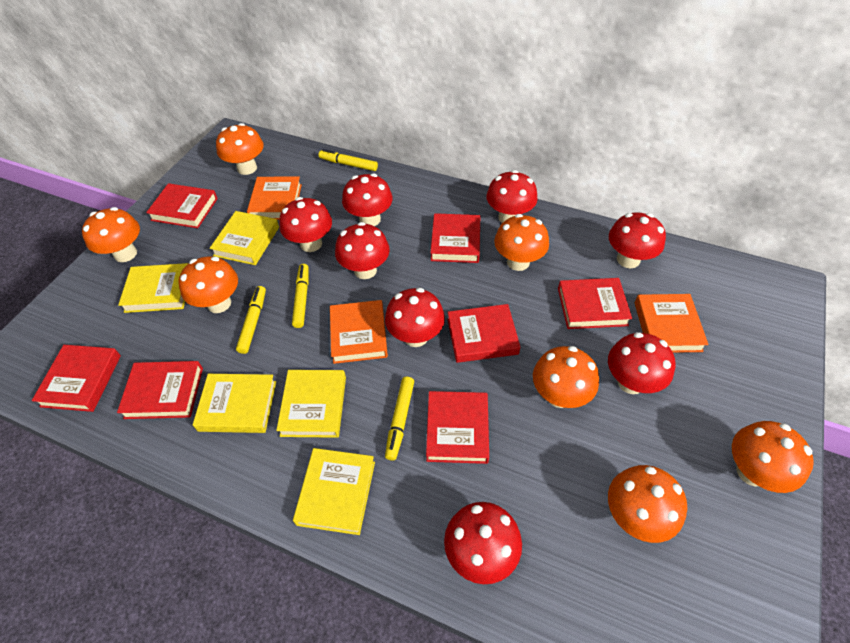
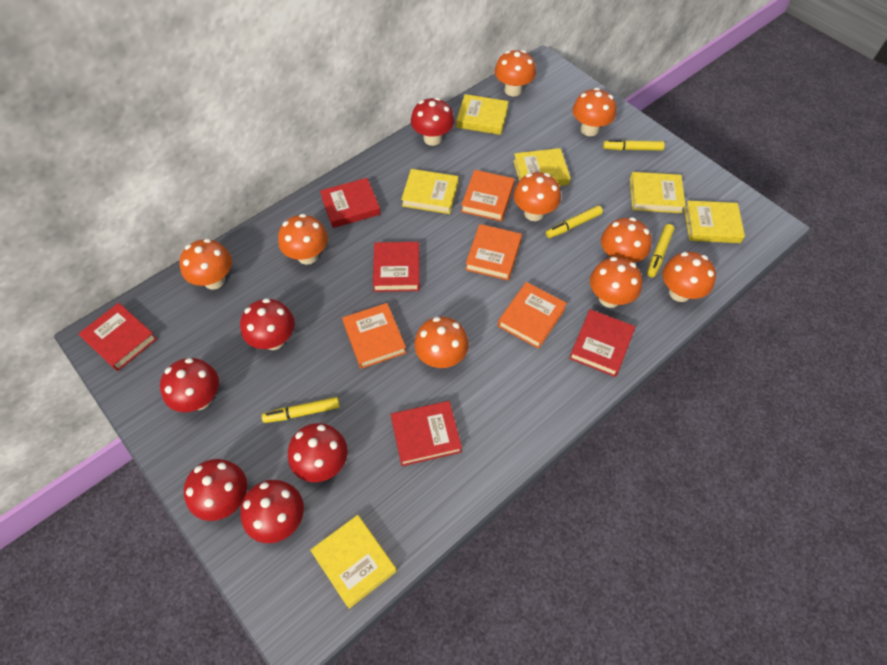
orange book: 3 -> 4
orange mushroom: 7 -> 9
red book: 7 -> 5
red mushroom: 8 -> 6
yellow book: 5 -> 6

